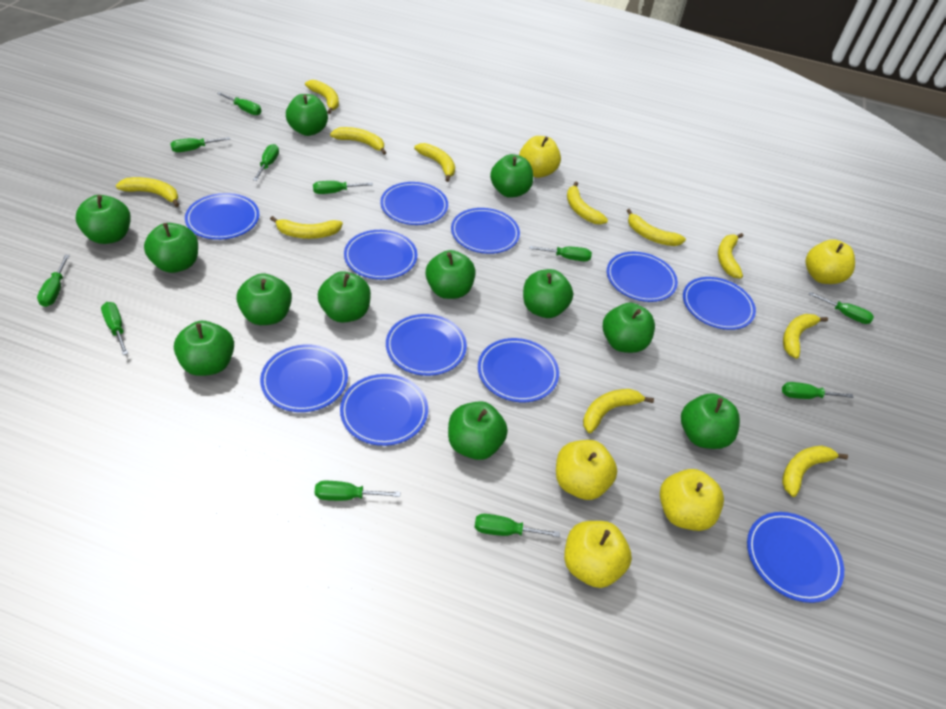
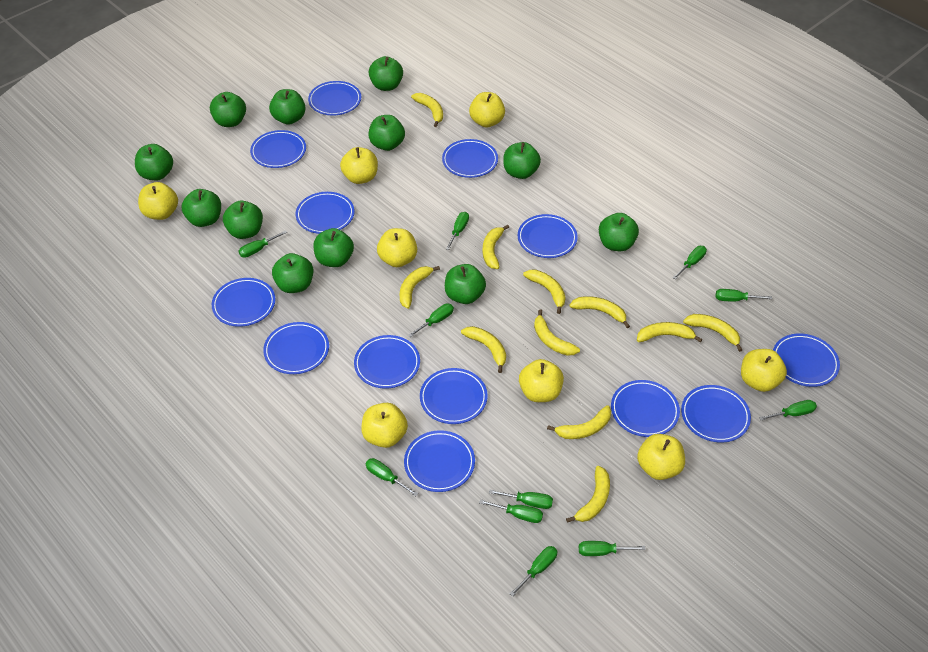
blue plate: 11 -> 13
yellow apple: 5 -> 8

